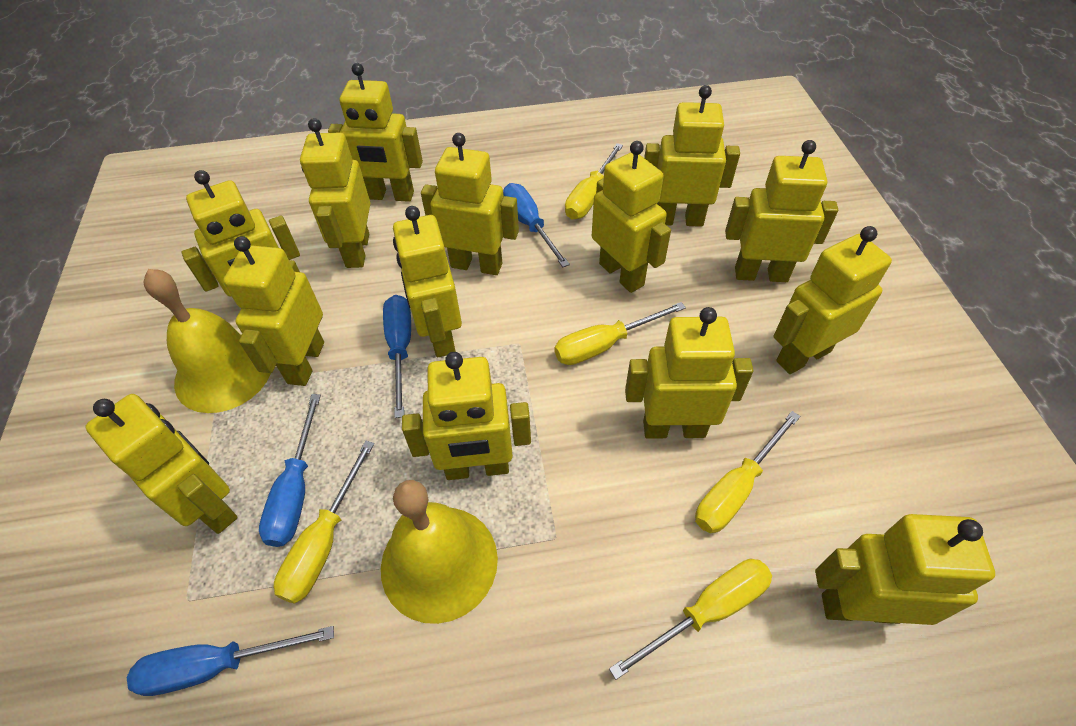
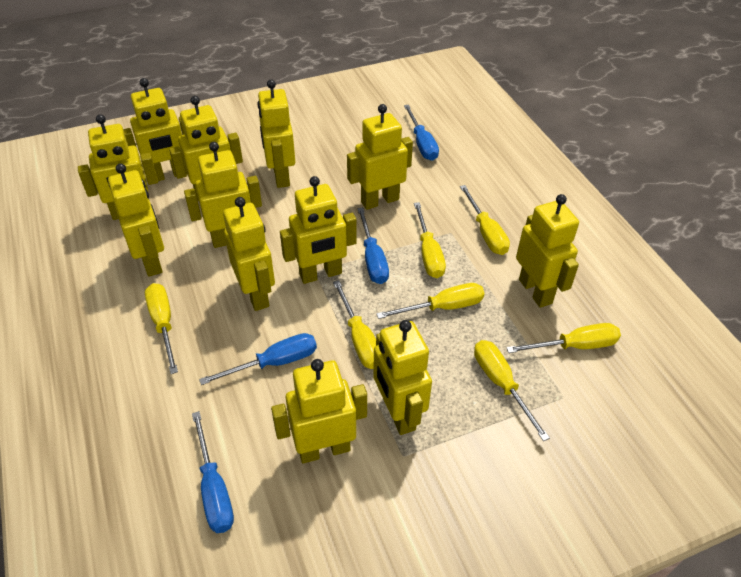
yellow bell: 2 -> 0
yellow robot: 14 -> 12
yellow screwdriver: 5 -> 7

